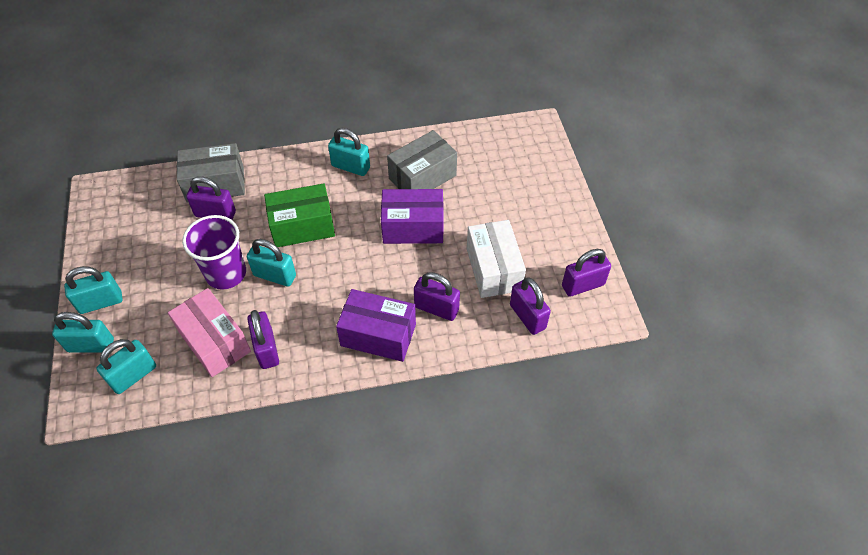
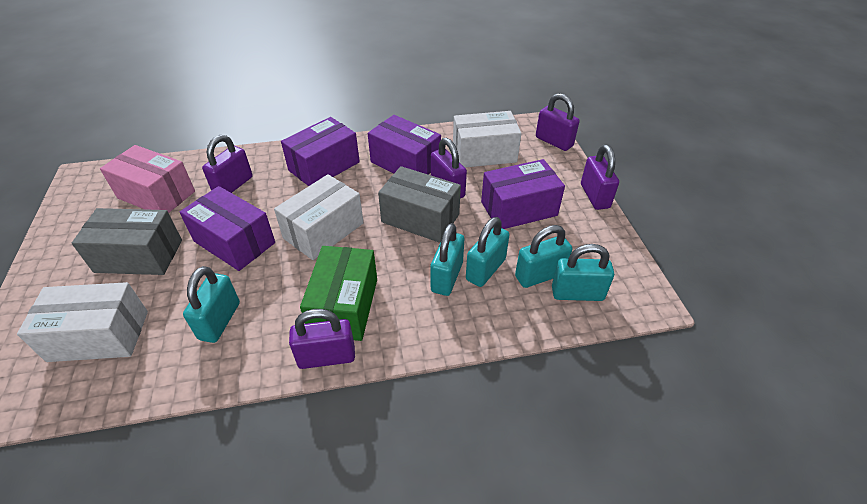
purple box: 2 -> 4
purple cup: 1 -> 0
white box: 1 -> 3

